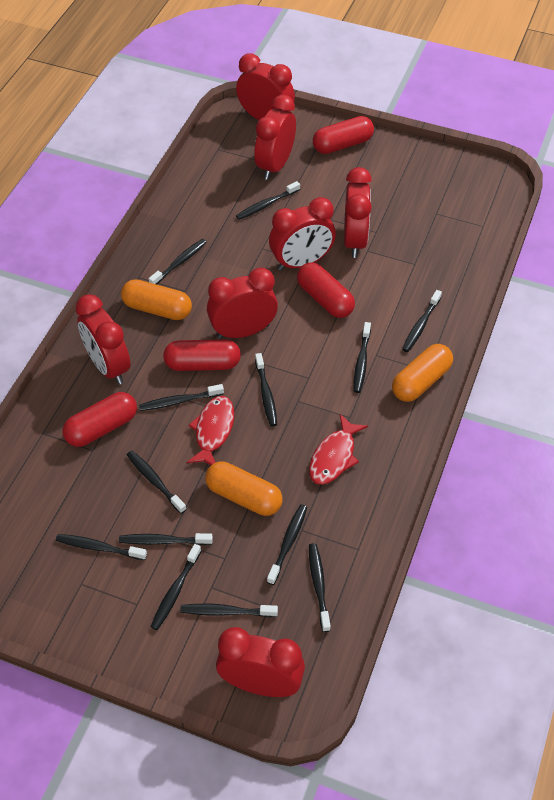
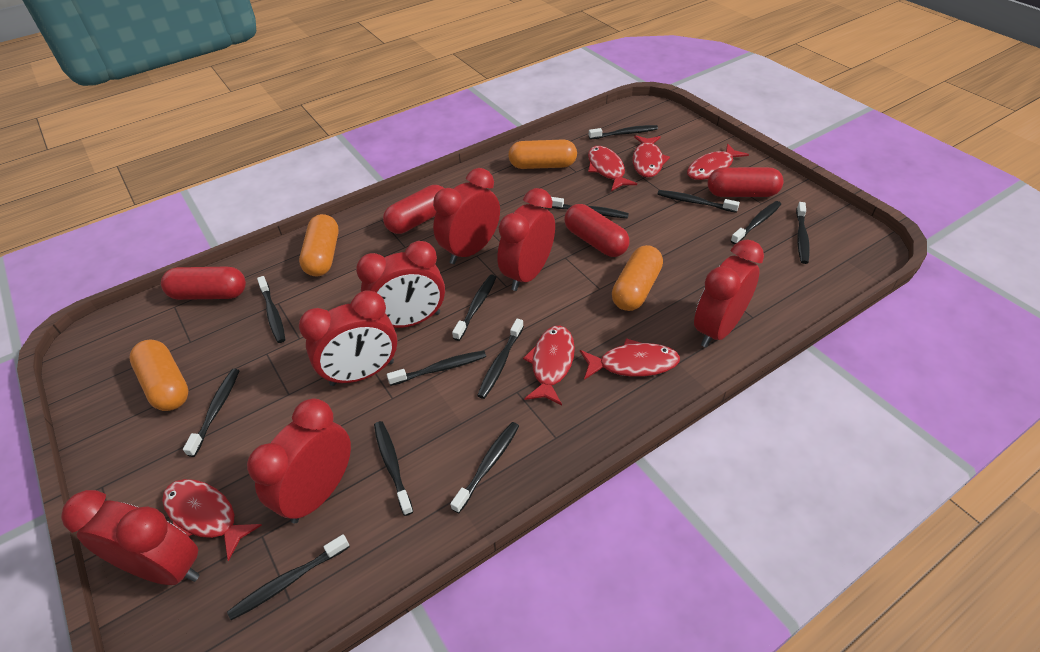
orange capsule: 3 -> 4
red fish: 2 -> 6

